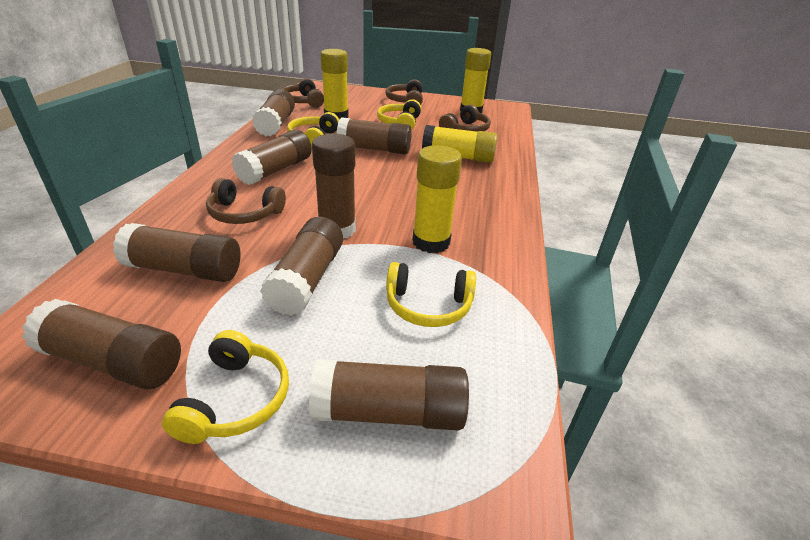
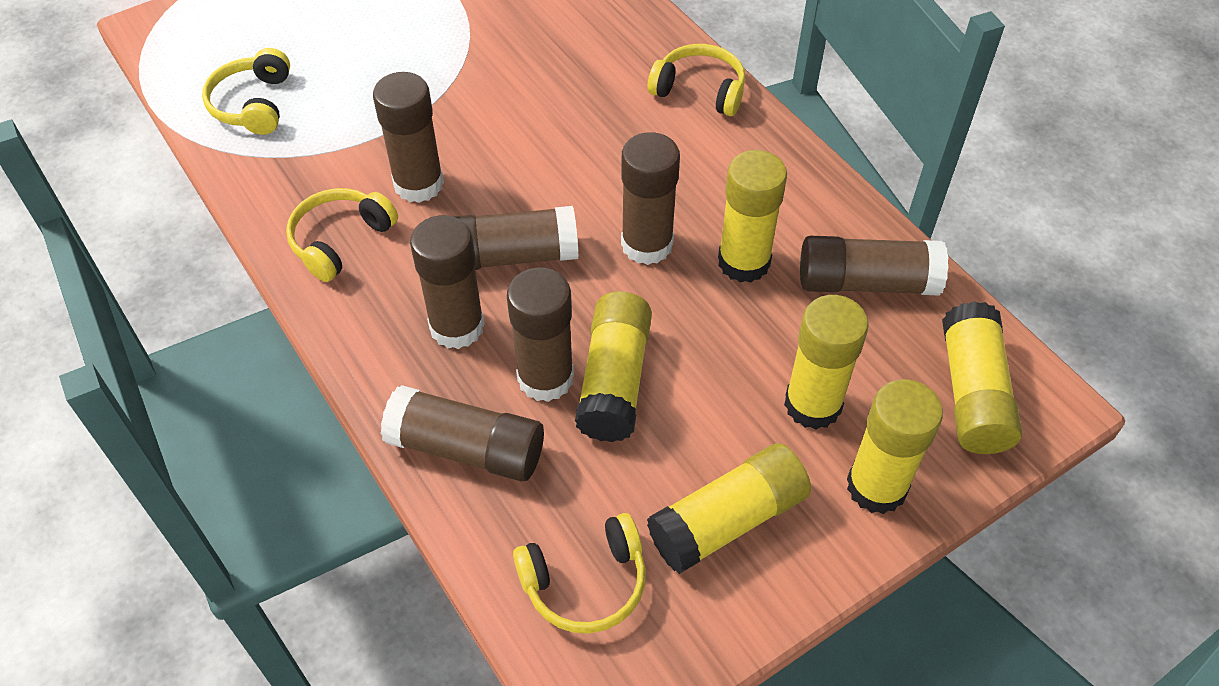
brown glue stick: 8 -> 7
brown headphones: 4 -> 0
yellow glue stick: 4 -> 6

